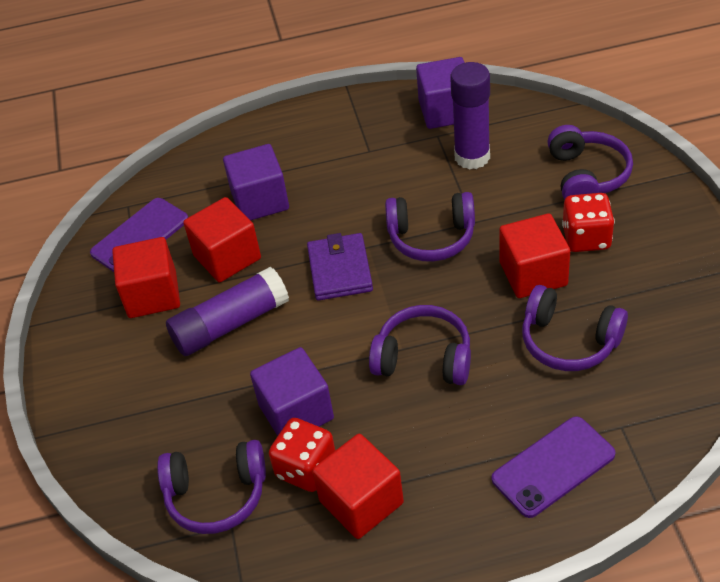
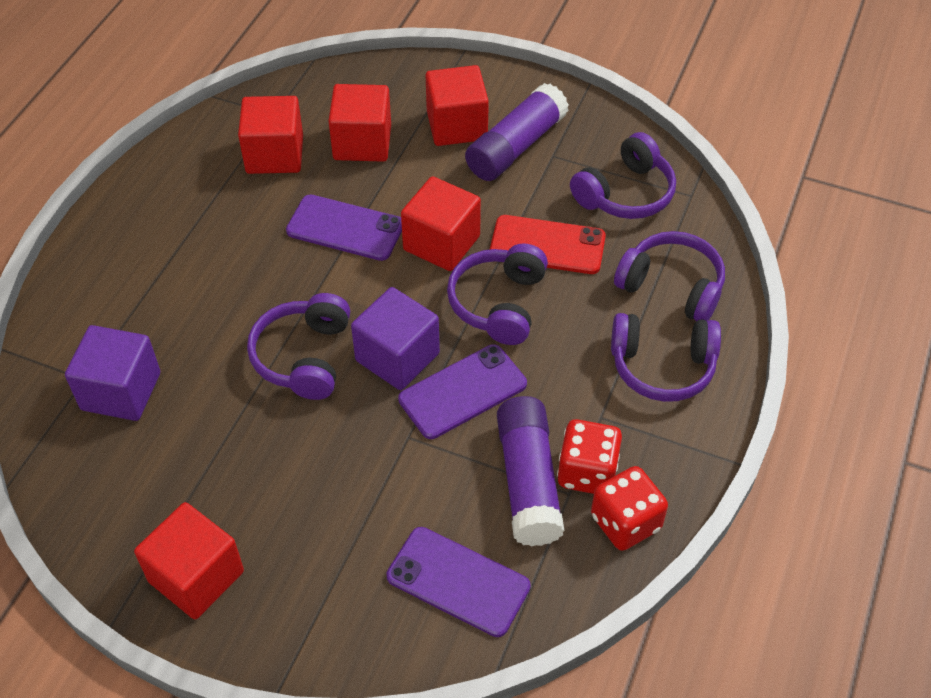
purple cube: 3 -> 2
purple phone: 2 -> 3
purple wallet: 1 -> 0
red cube: 4 -> 5
red phone: 0 -> 1

